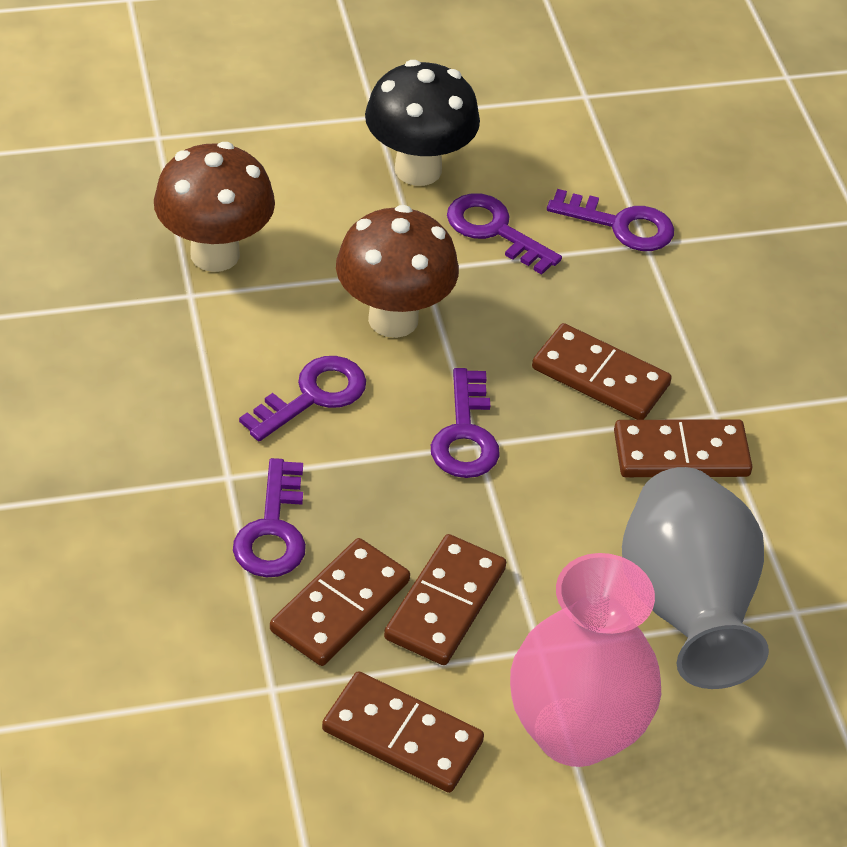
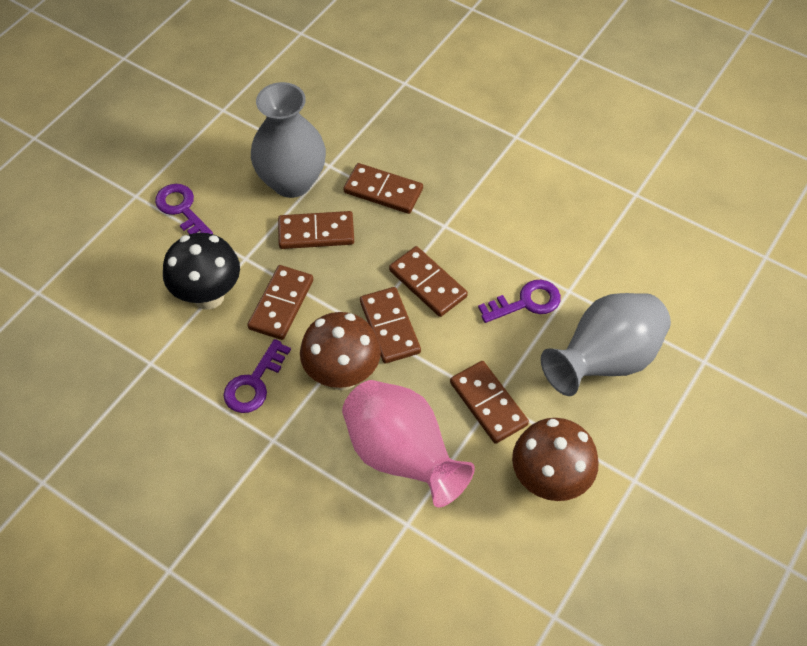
brown domino: 5 -> 6
grey vase: 1 -> 2
purple key: 5 -> 3

